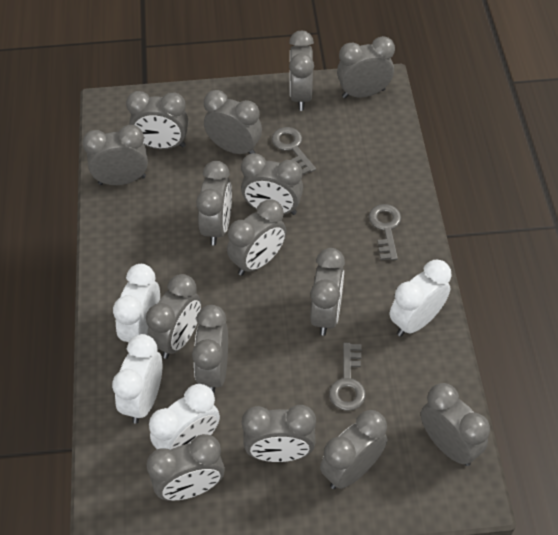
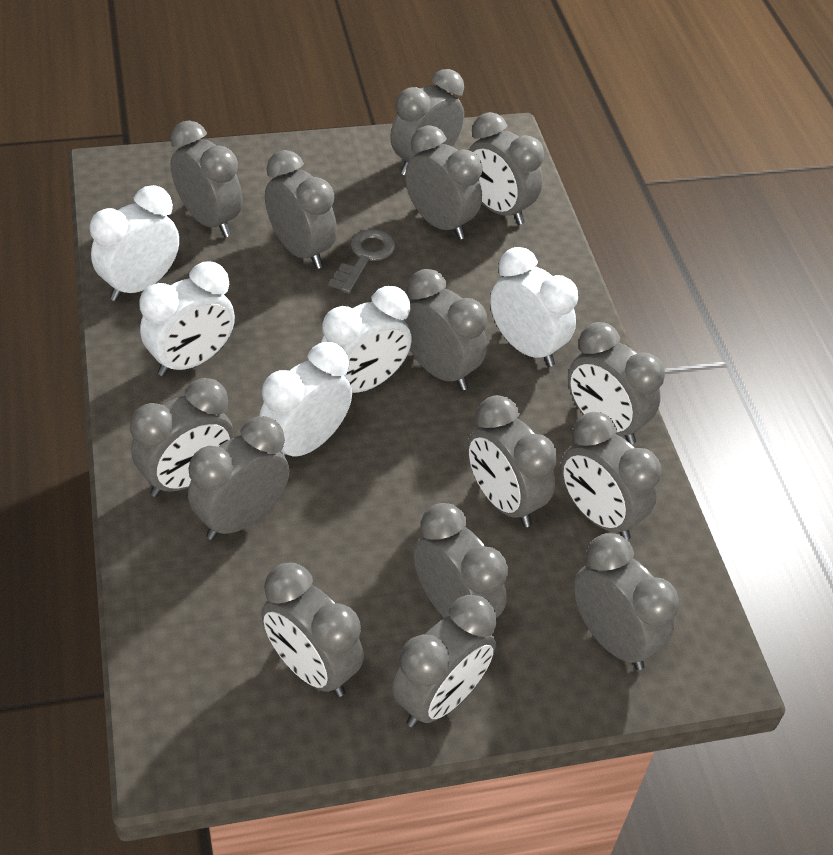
grey key: 3 -> 1
white clock: 4 -> 5

